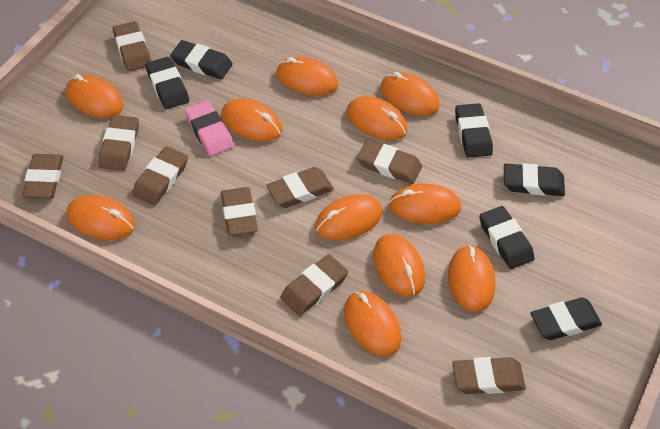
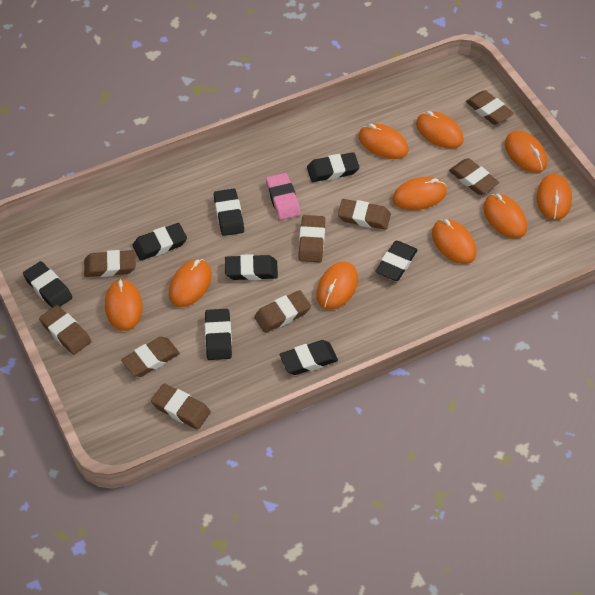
black eraser: 6 -> 8
orange mouse: 11 -> 10

